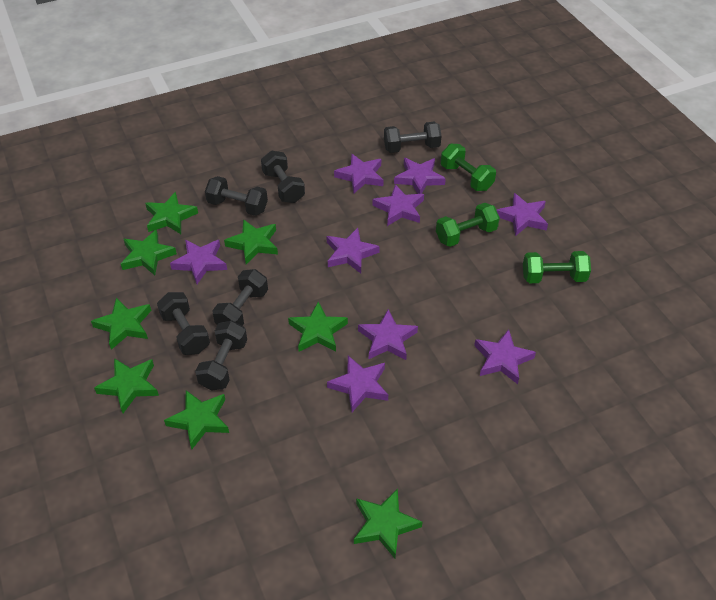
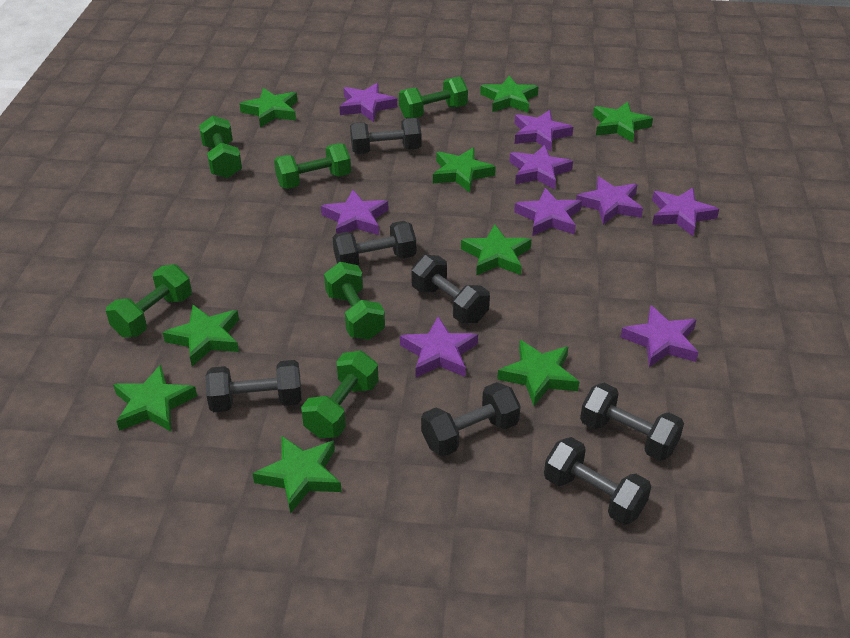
black dumbbell: 6 -> 7
green dumbbell: 3 -> 6
green star: 8 -> 9

